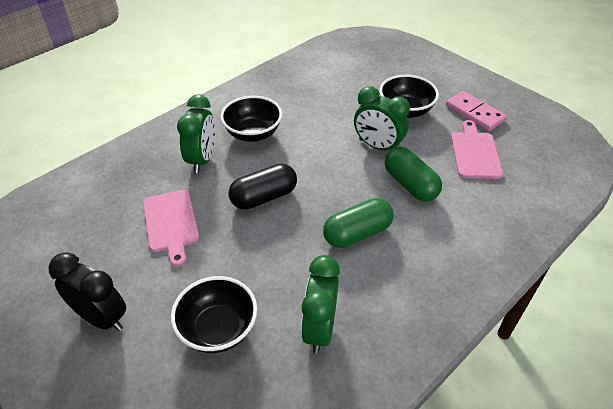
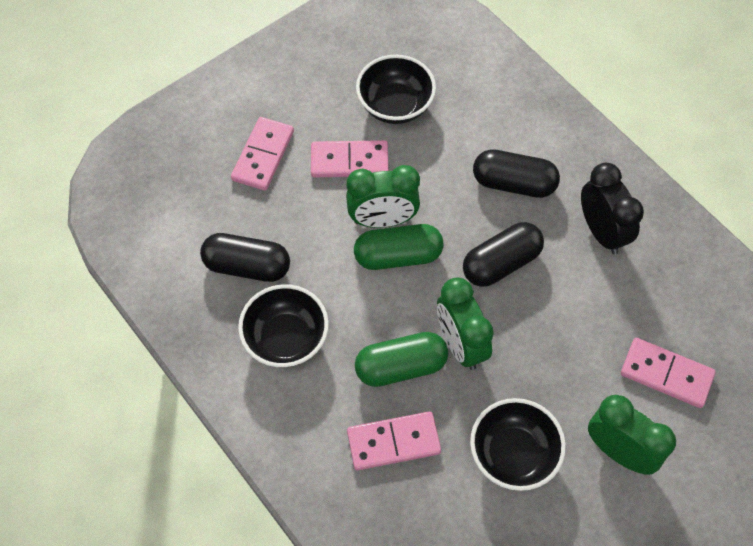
black capsule: 1 -> 3
pink cutting board: 2 -> 0
pink domino: 1 -> 4

